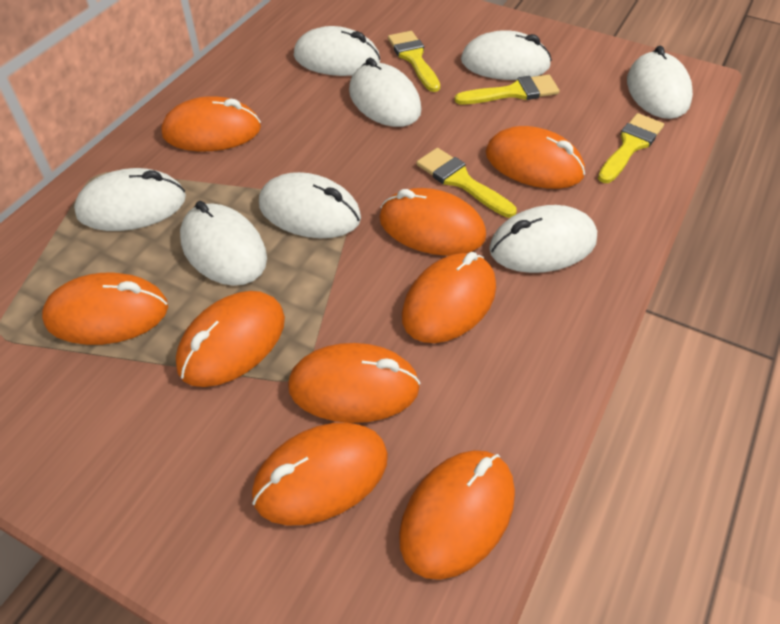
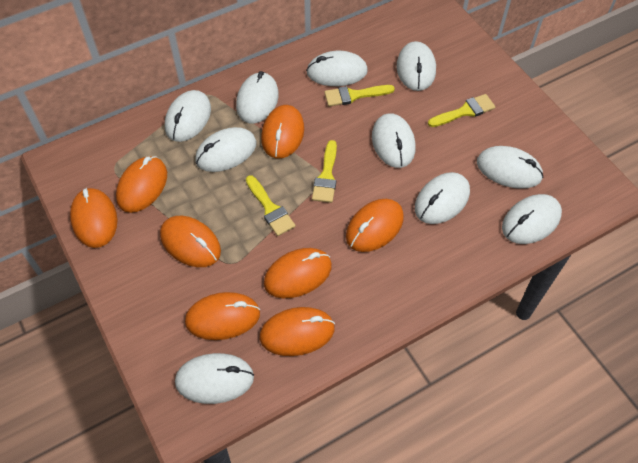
orange mouse: 9 -> 8
white mouse: 8 -> 10

